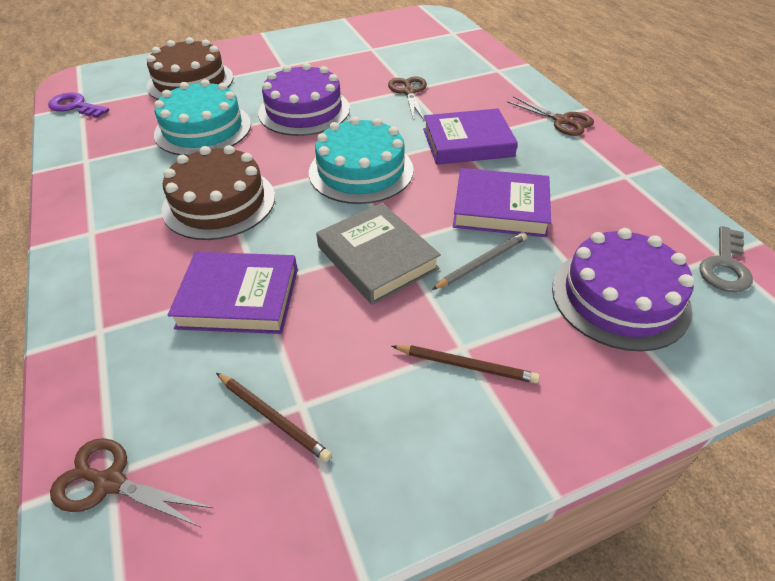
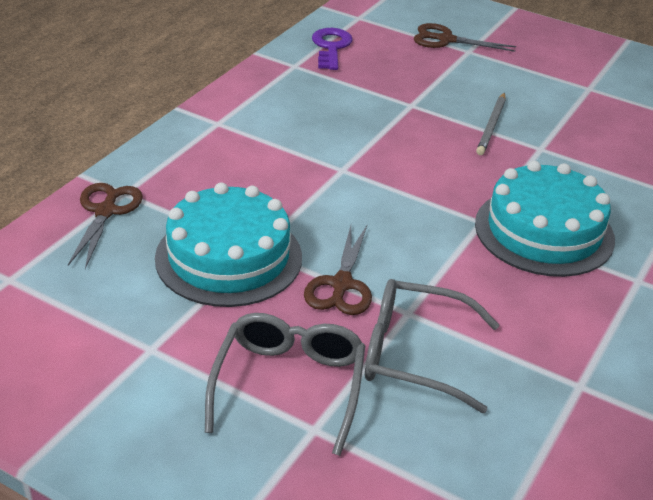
brown cake: 2 -> 0
brown pencil: 2 -> 0
grey book: 1 -> 0
grey glasses: 0 -> 2
grey key: 1 -> 0
purple book: 3 -> 0
purple cake: 2 -> 0

